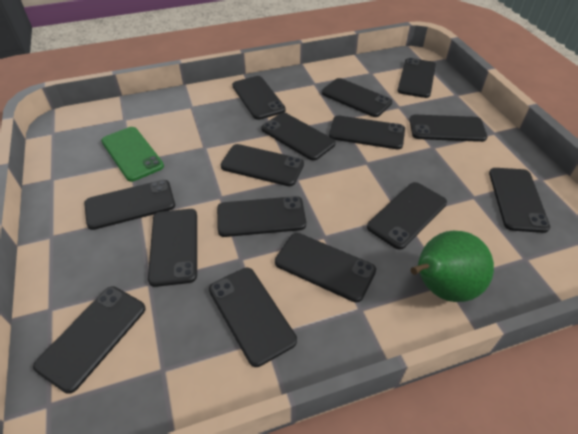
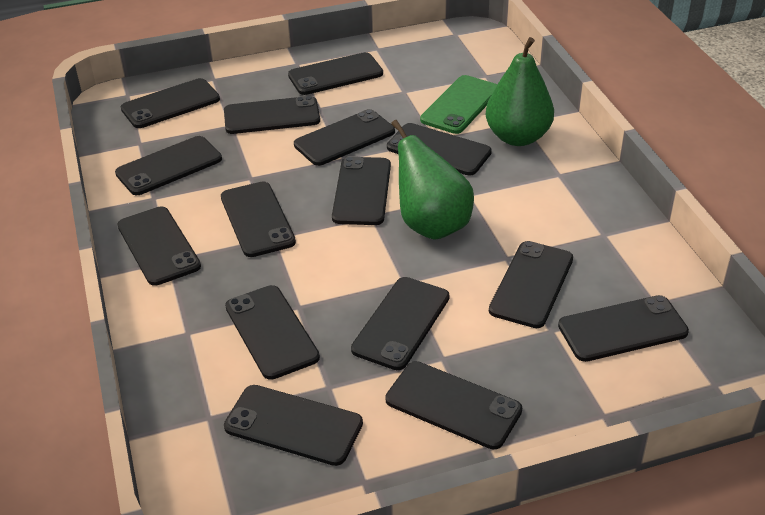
green pear: 1 -> 2

